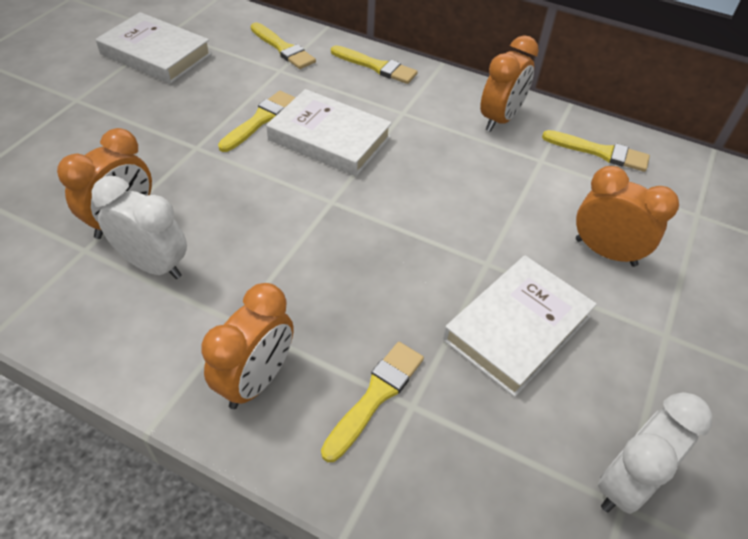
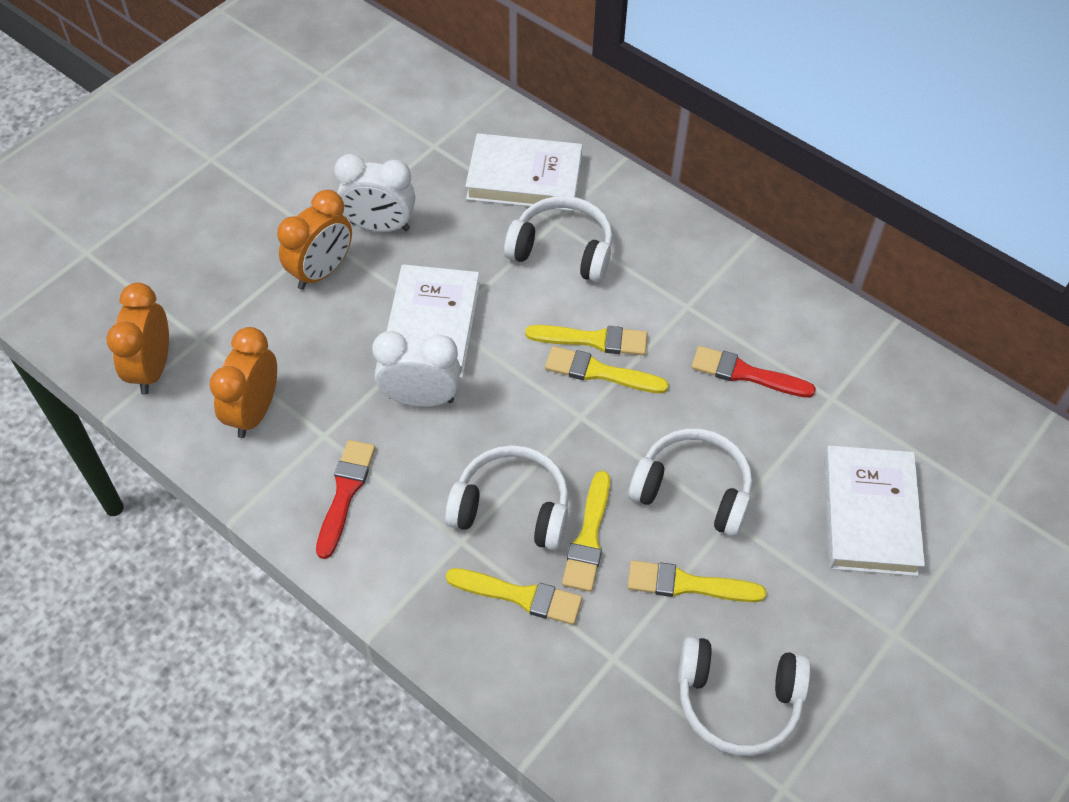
orange clock: 4 -> 3
red brush: 0 -> 2
white headphones: 0 -> 4

